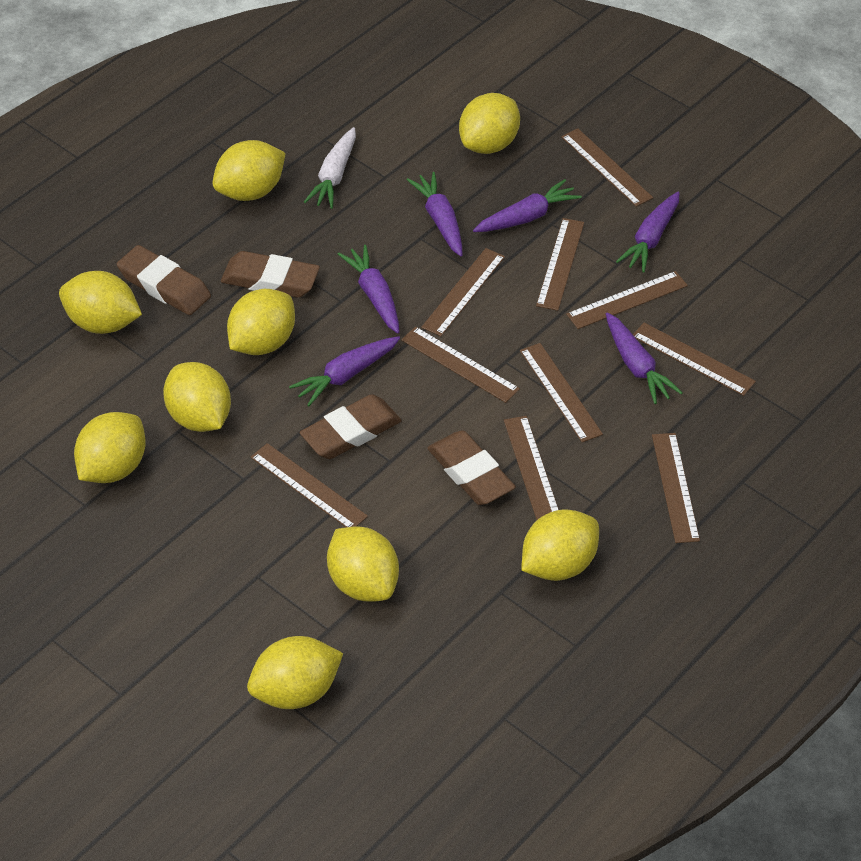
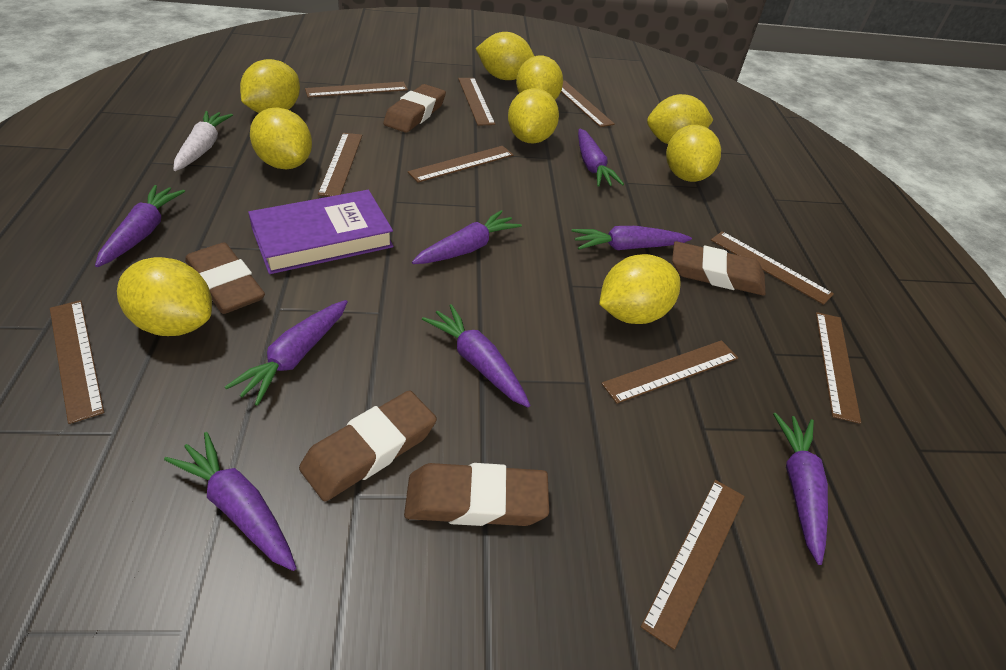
brown eraser: 4 -> 5
purple book: 0 -> 1
purple carrot: 6 -> 8

